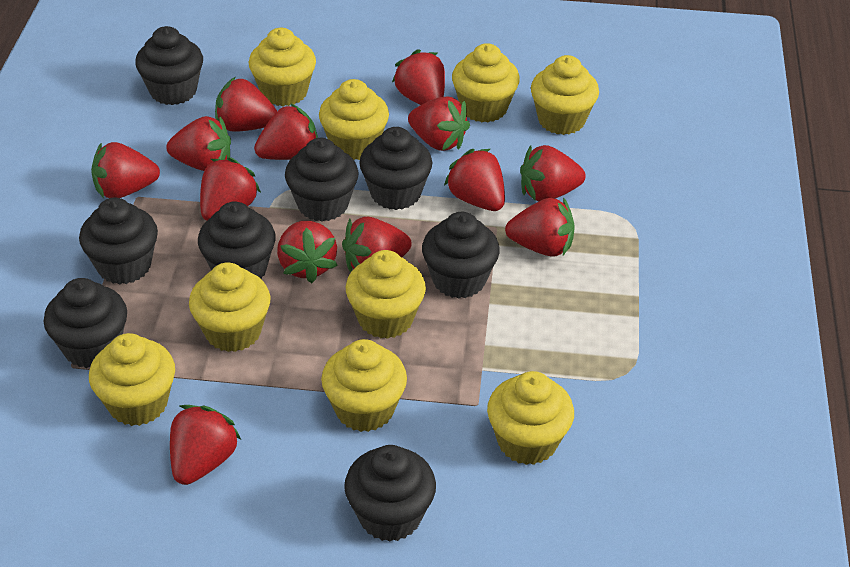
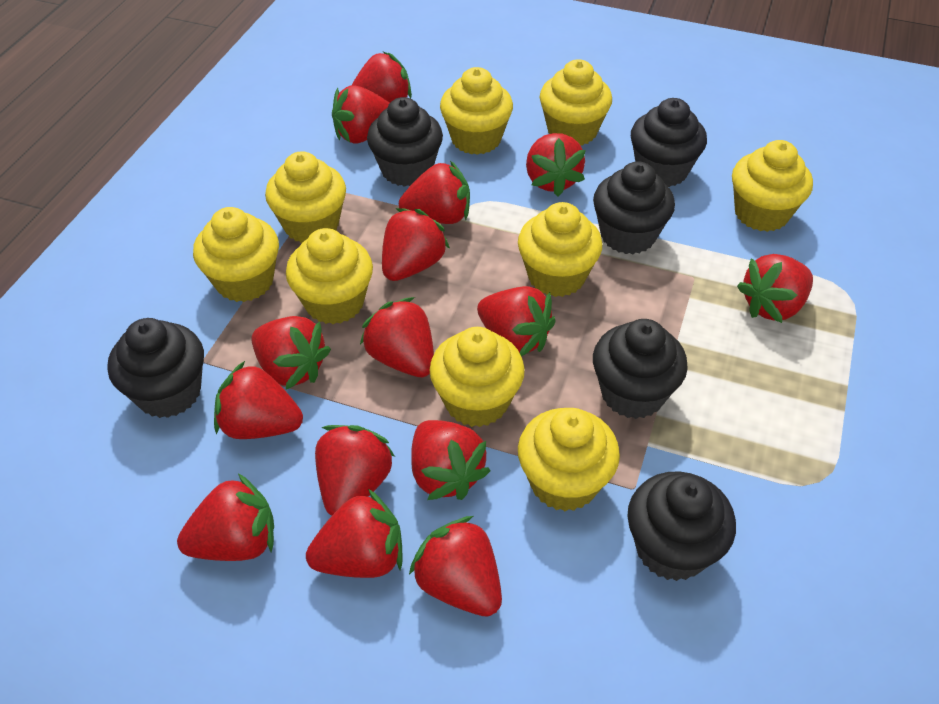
black cupcake: 8 -> 6
red strawberry: 13 -> 15

